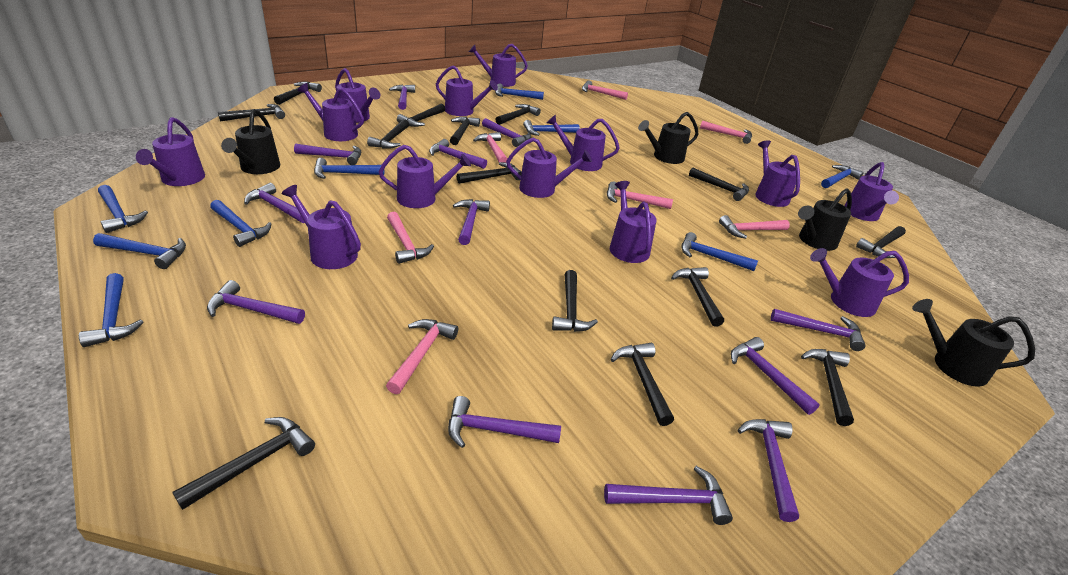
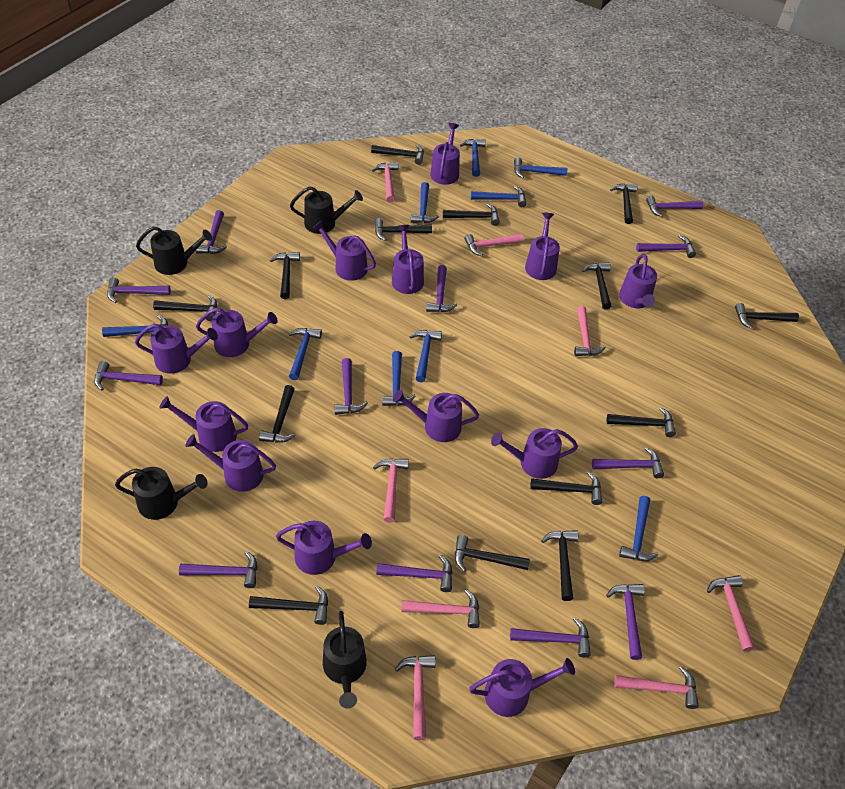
pink hammer: 7 -> 8

